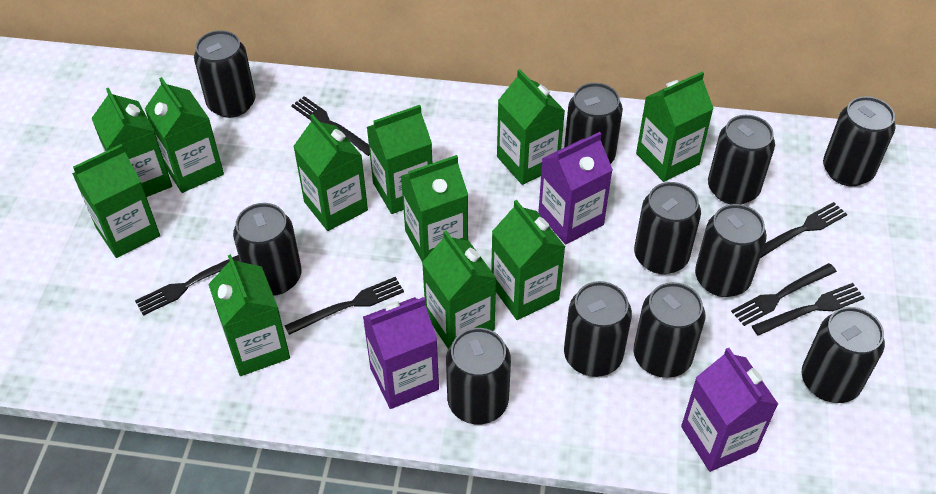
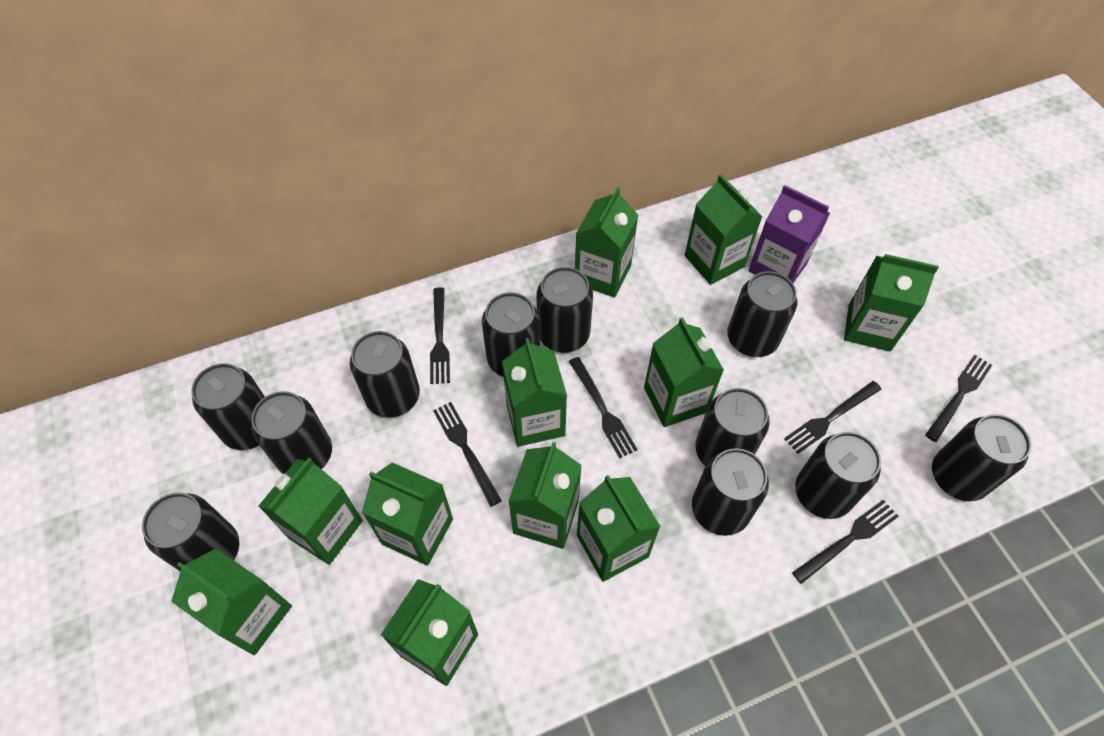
purple carton: 3 -> 1

